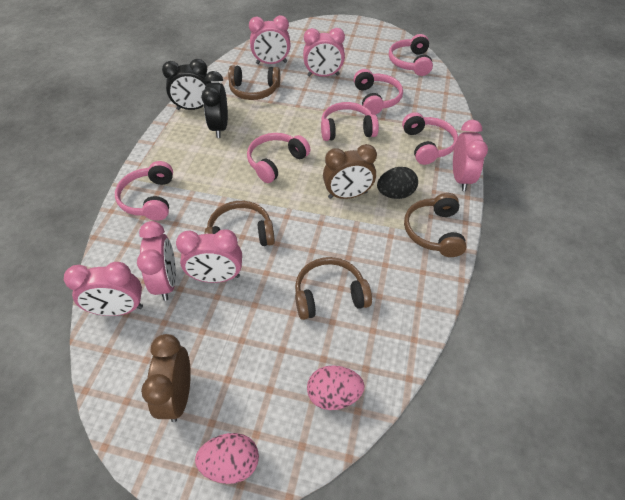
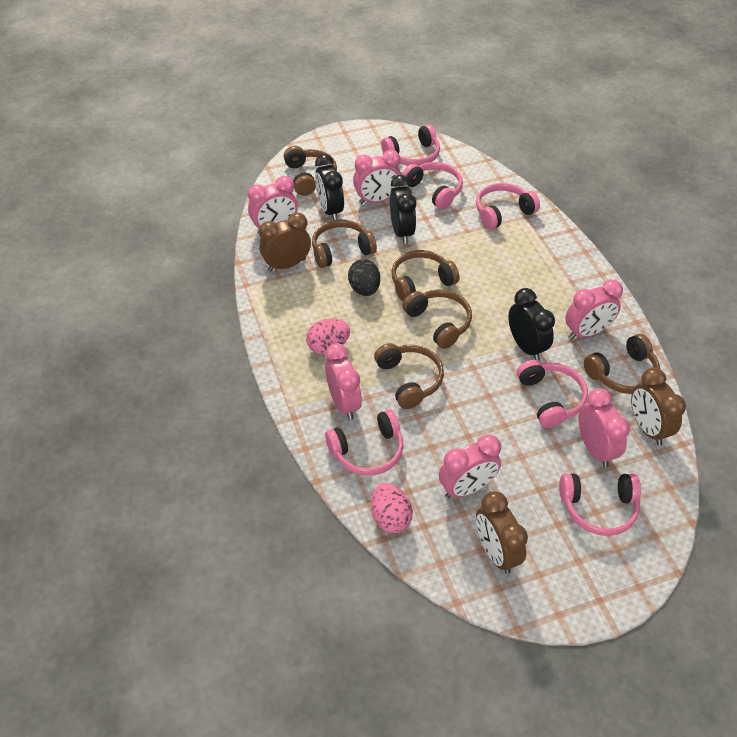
black clock: 2 -> 3
brown clock: 2 -> 3
brown headphones: 4 -> 6

